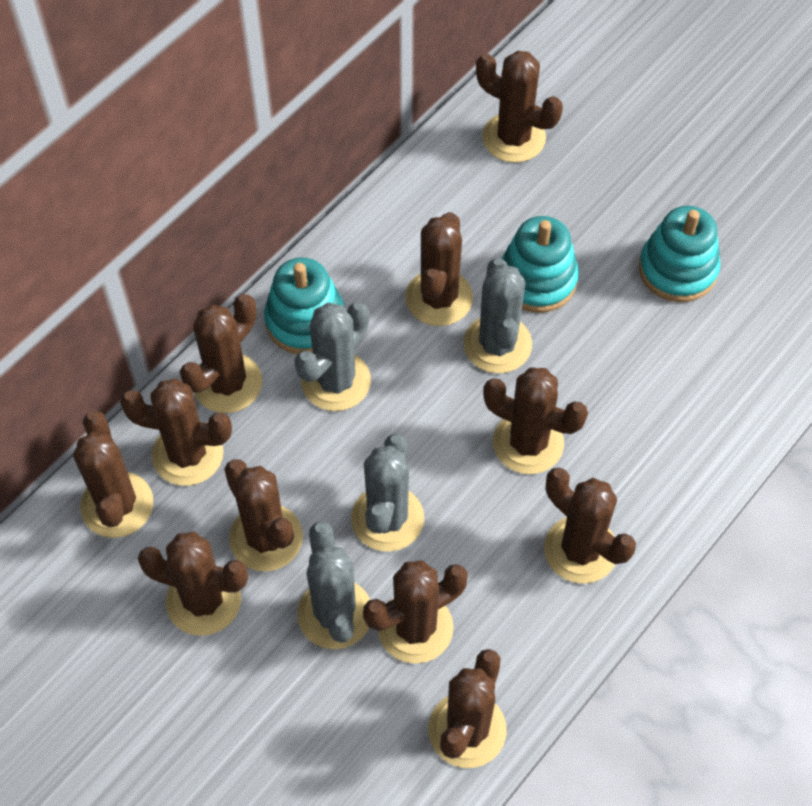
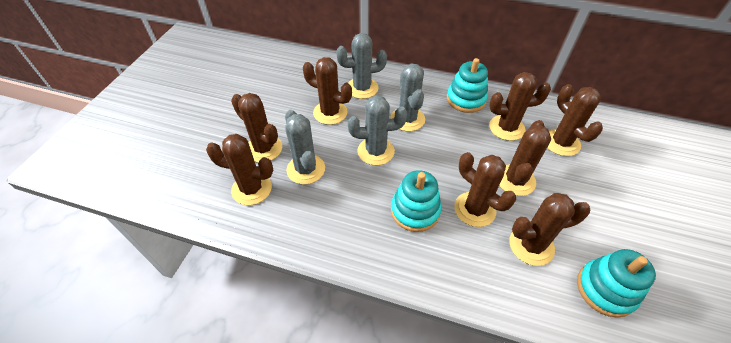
brown cactus: 11 -> 8

